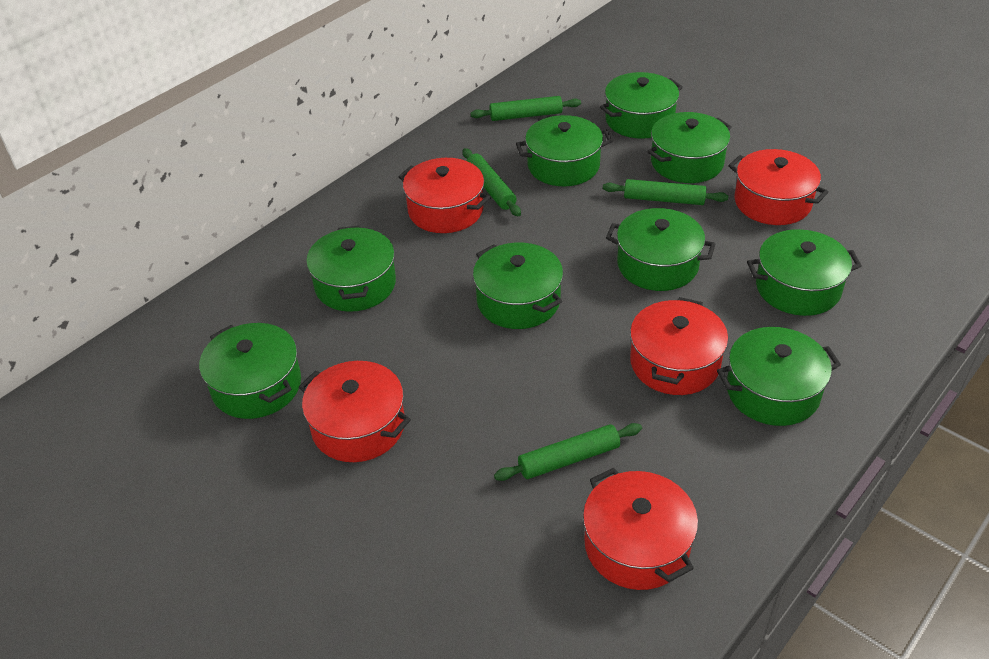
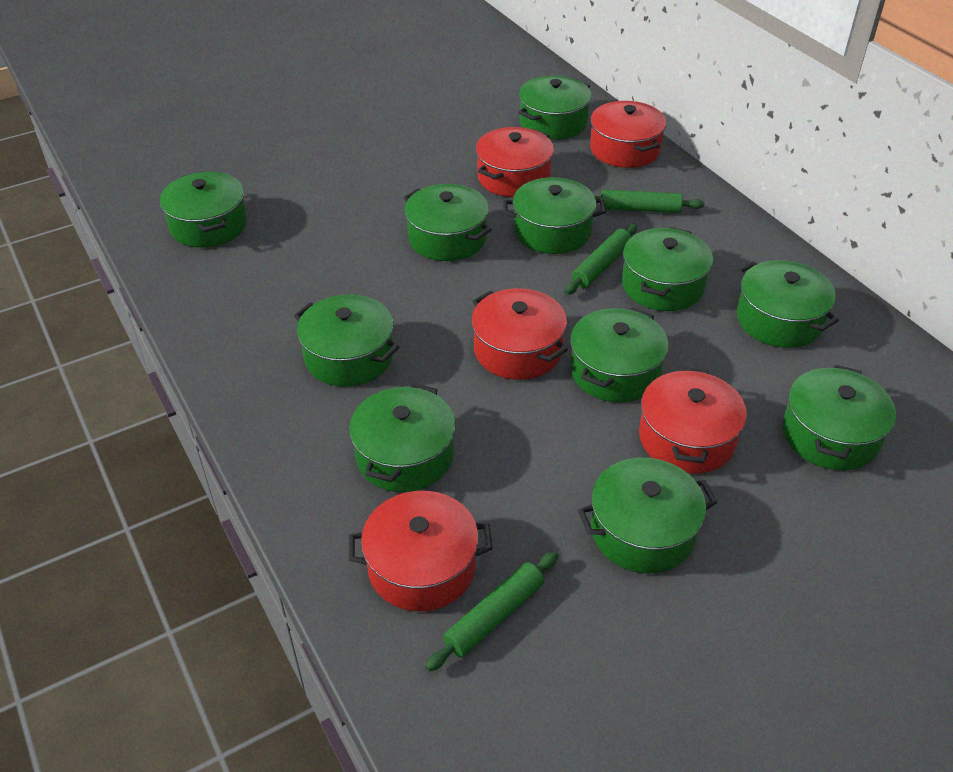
green pot: 9 -> 11
green rolling pin: 4 -> 3

